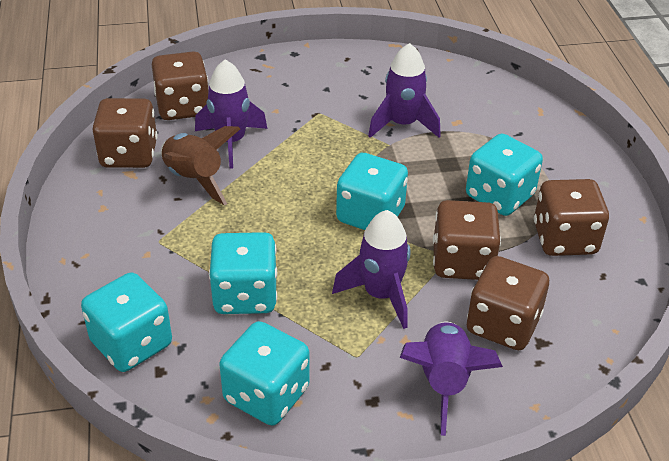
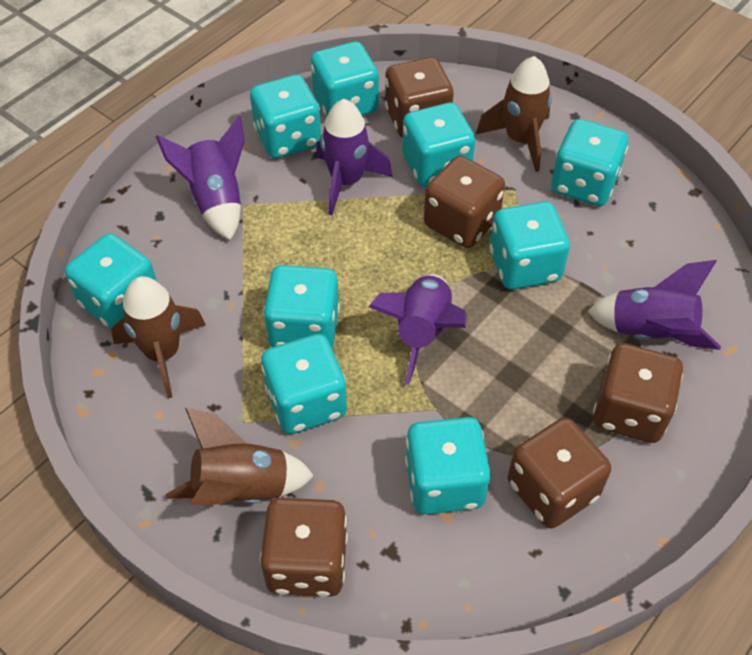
brown rocket: 1 -> 3
turquoise dice: 5 -> 9

